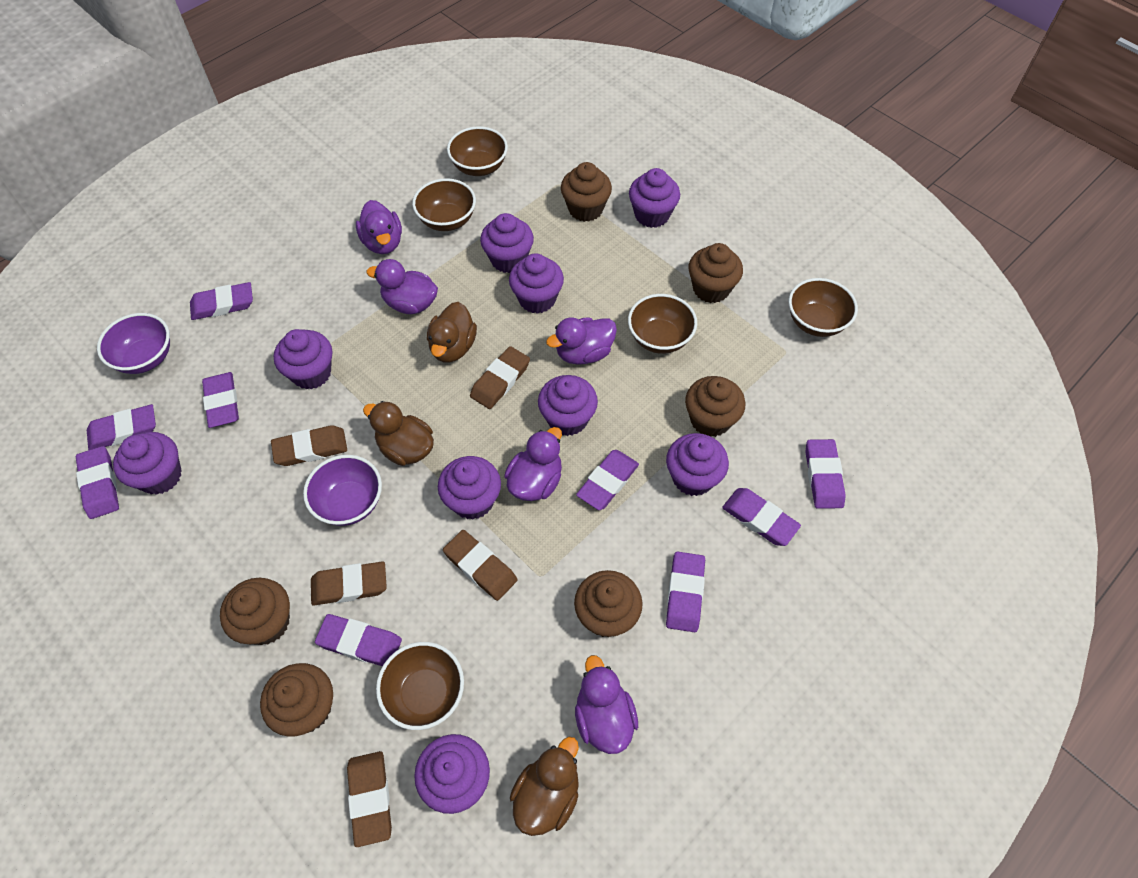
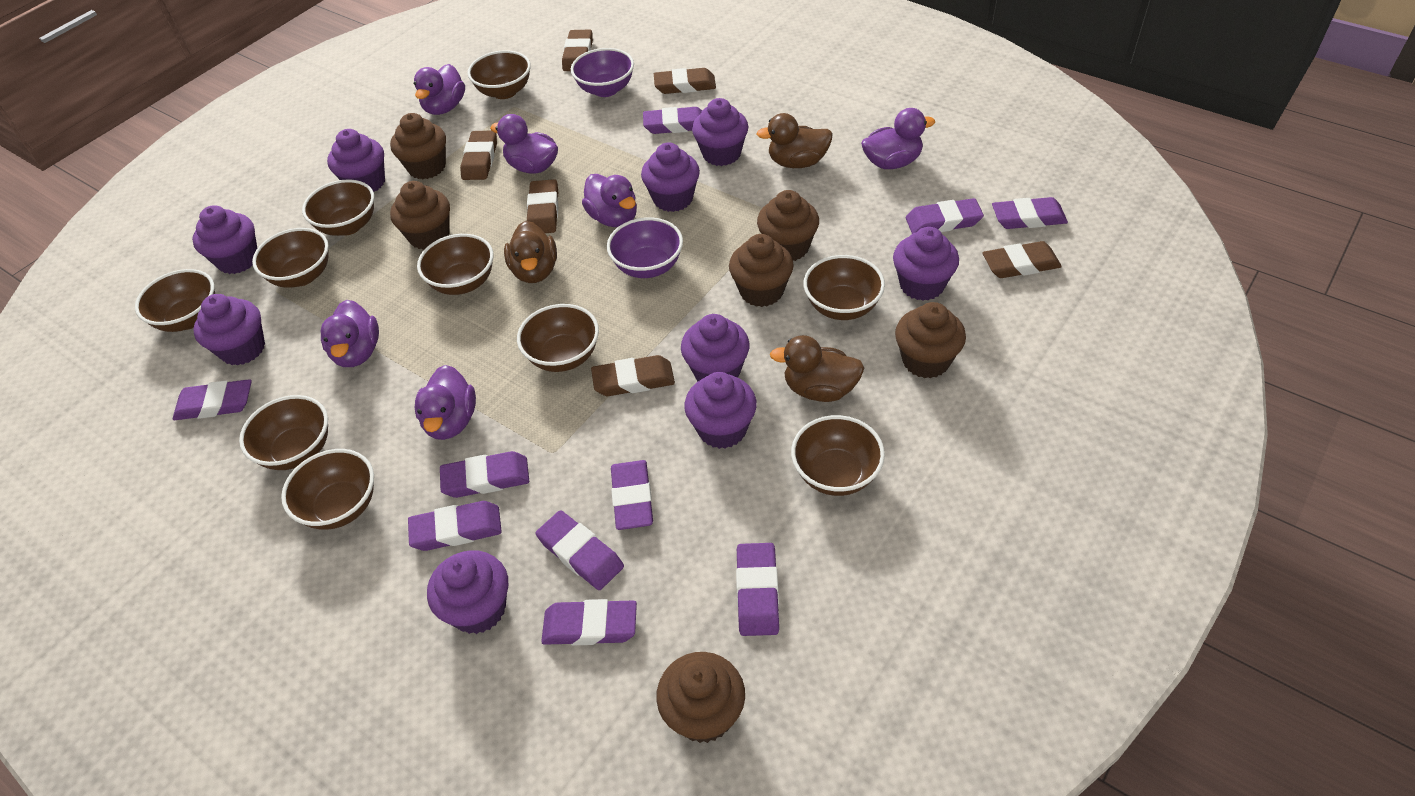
brown bowl: 5 -> 10
brown eraser: 5 -> 6
purple duck: 5 -> 6
purple eraser: 9 -> 10

